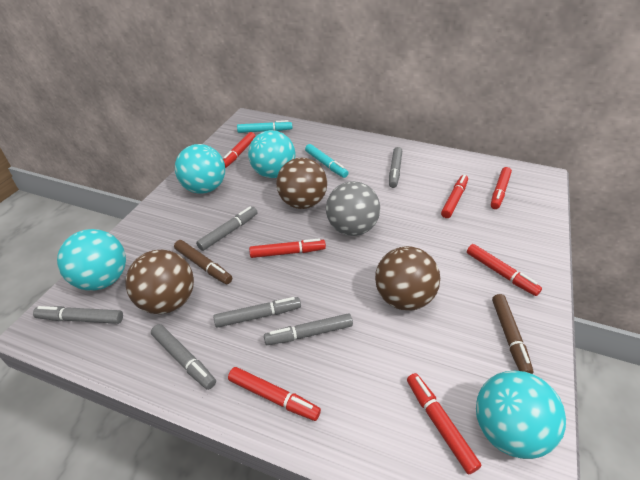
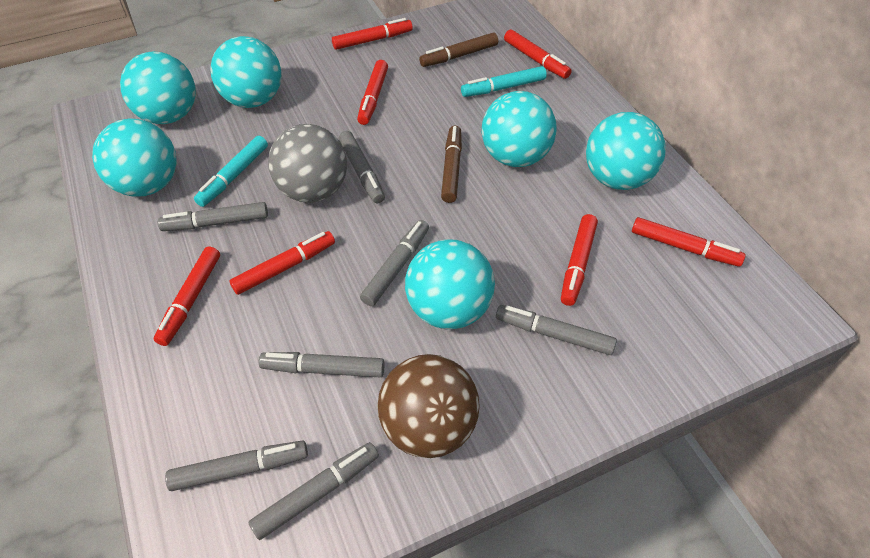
brown ball: 3 -> 1
grey marker: 6 -> 7
turquoise ball: 4 -> 6

